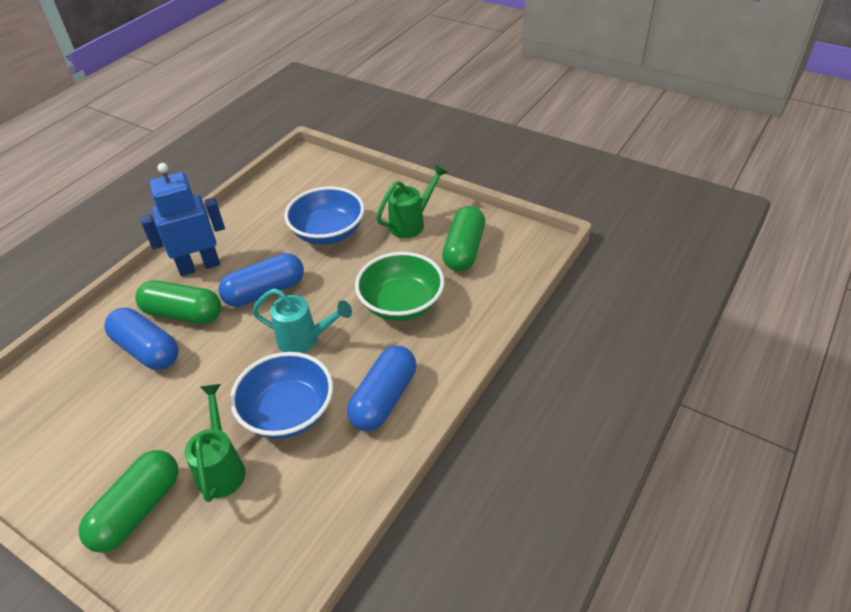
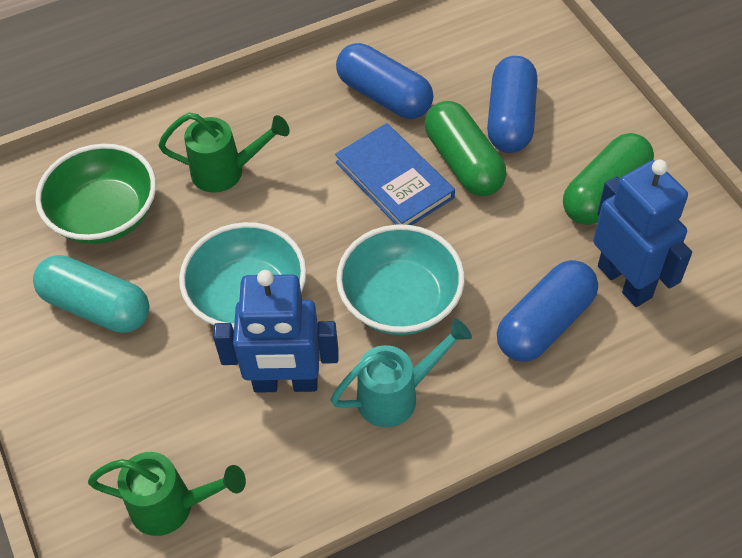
blue book: 0 -> 1
blue bowl: 2 -> 0
blue robot: 1 -> 2
green capsule: 3 -> 2
turquoise bowl: 0 -> 2
turquoise capsule: 0 -> 1

